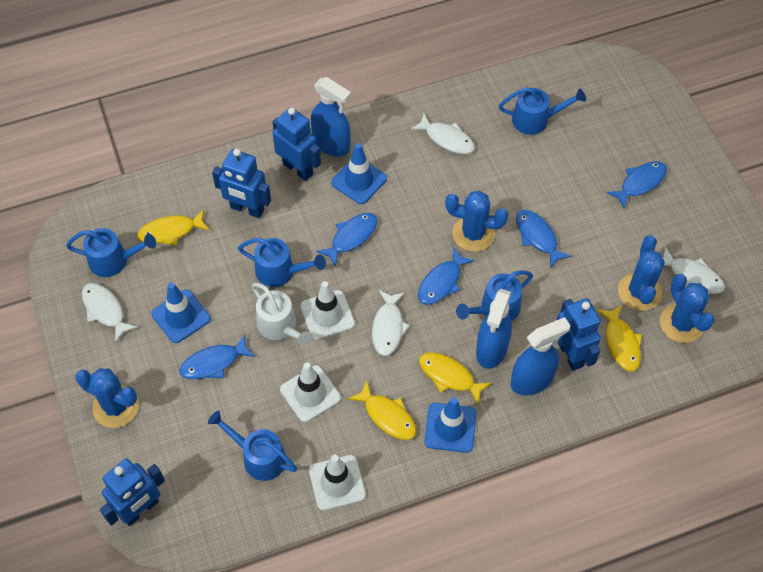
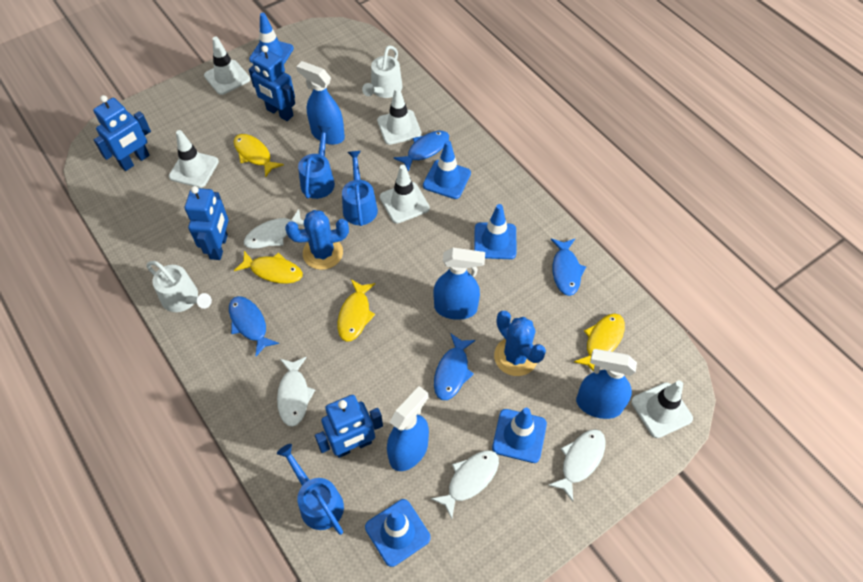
blue cactus: 4 -> 2
blue fish: 5 -> 4
blue spray bottle: 3 -> 4
blue traffic cone: 3 -> 5
blue watering can: 5 -> 3
white traffic cone: 3 -> 5
white watering can: 1 -> 2

